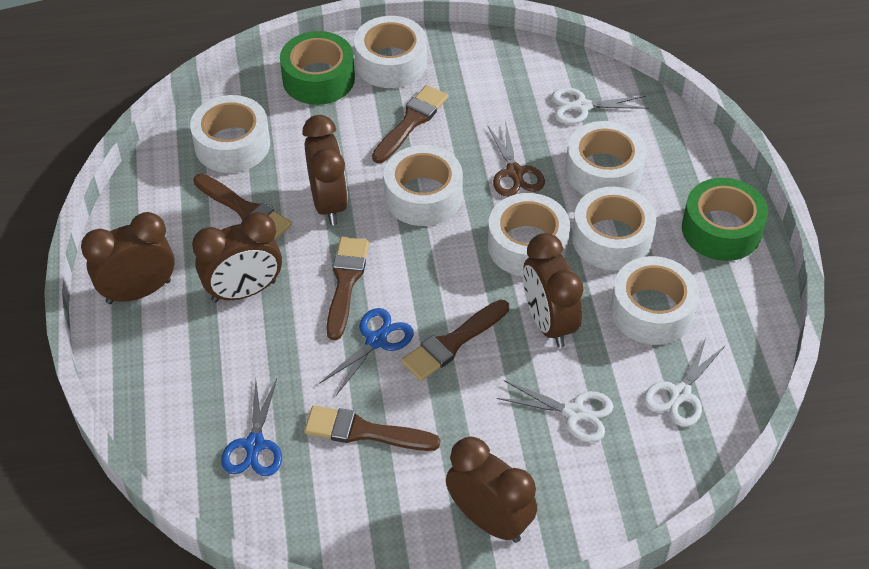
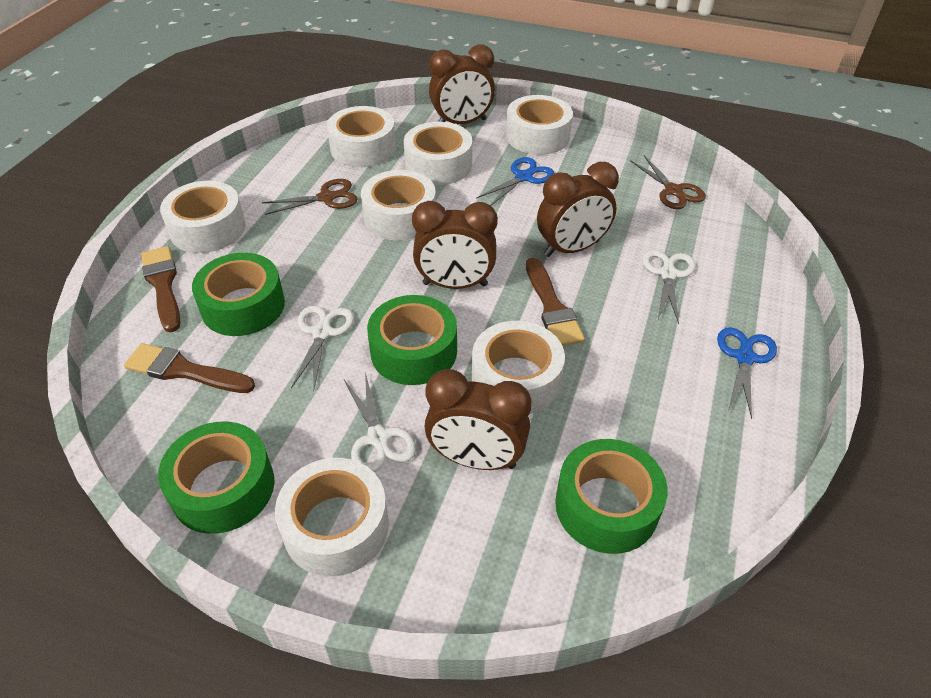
brown brush: 5 -> 3
brown clock: 5 -> 4
brown scissors: 1 -> 2
green tape: 2 -> 4

